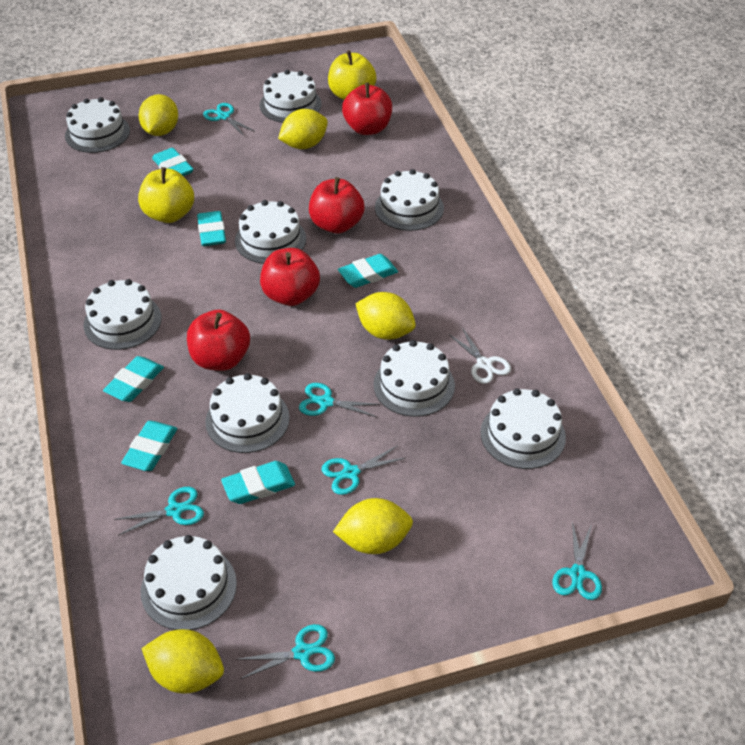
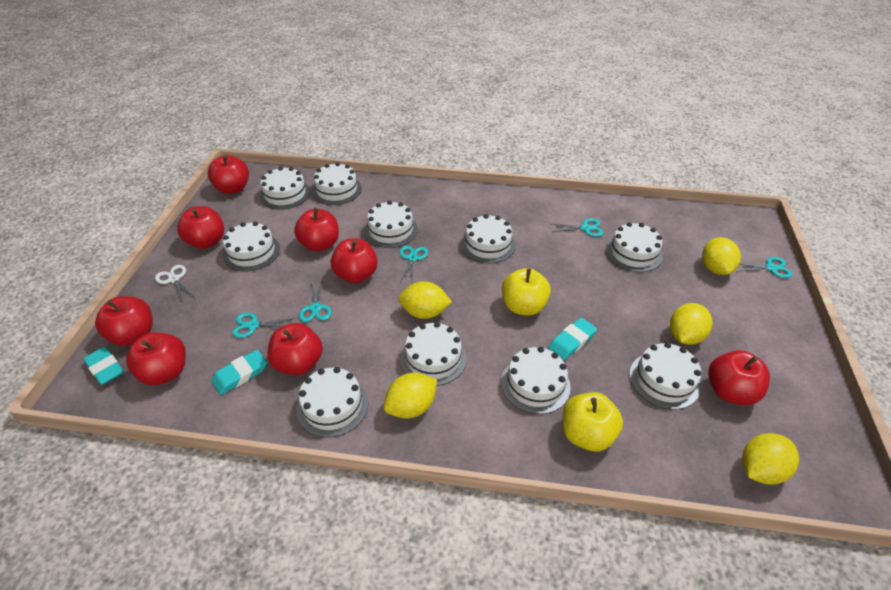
red apple: 4 -> 8
turquoise eraser: 6 -> 3
turquoise scissors: 6 -> 5
white cake: 9 -> 10

